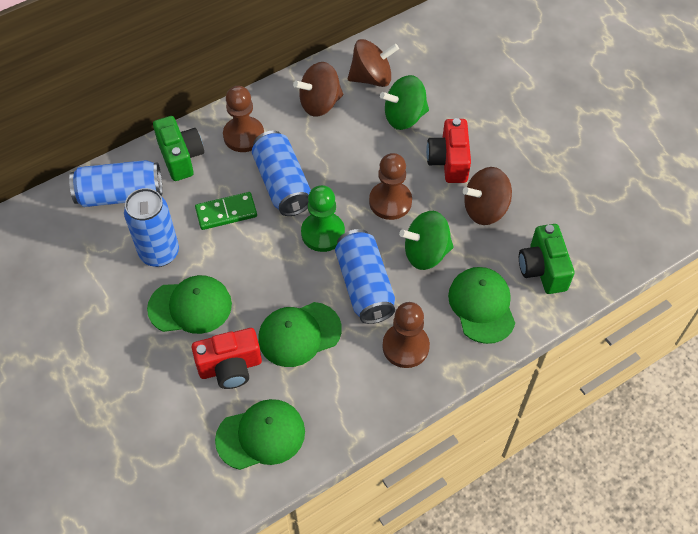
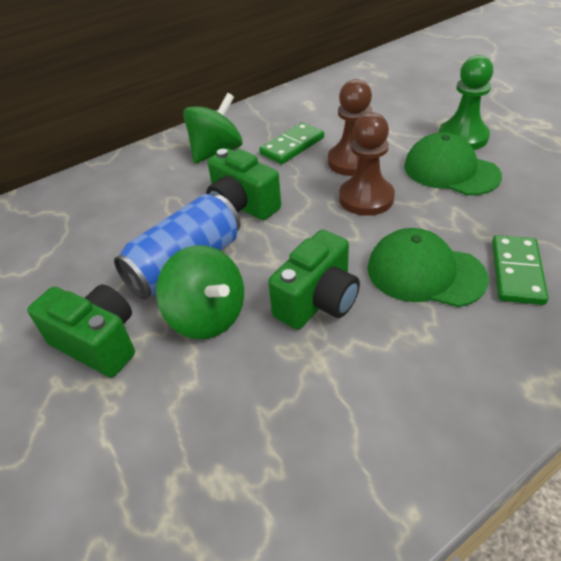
blue can: 4 -> 1
brown pawn: 3 -> 2
brown spinning top: 3 -> 0
green camera: 2 -> 3
green cap: 4 -> 2
green domino: 1 -> 2
red camera: 2 -> 0

